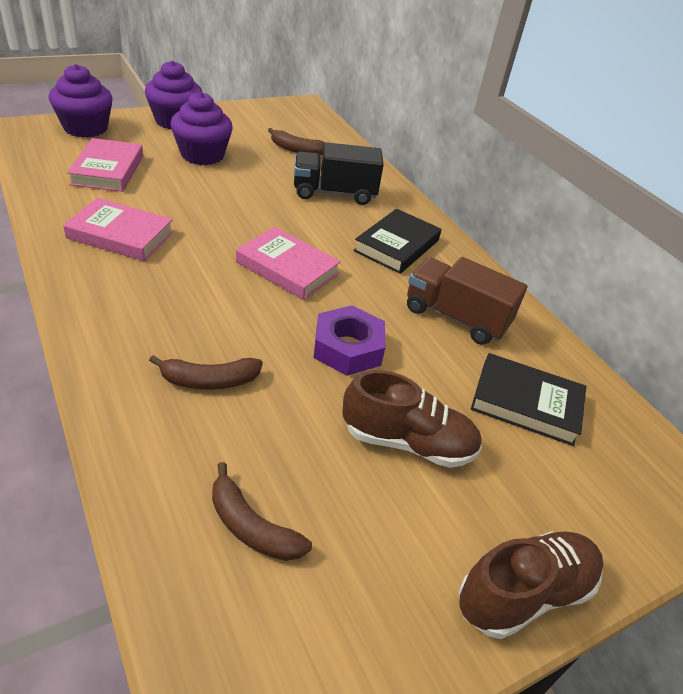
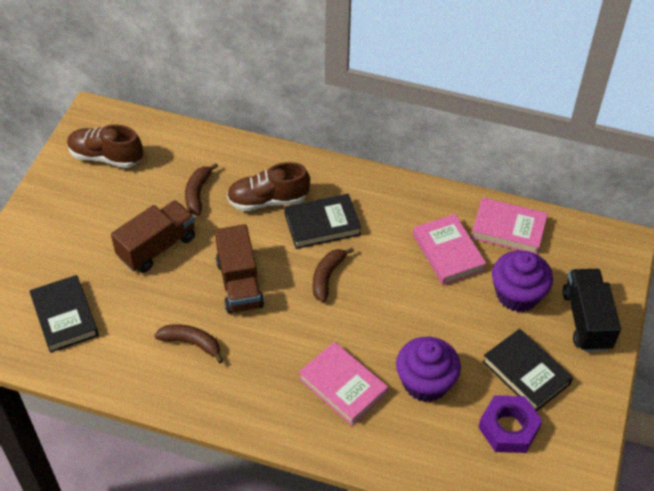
black book: 2 -> 3
brown truck: 1 -> 2
purple cupcake: 3 -> 2

